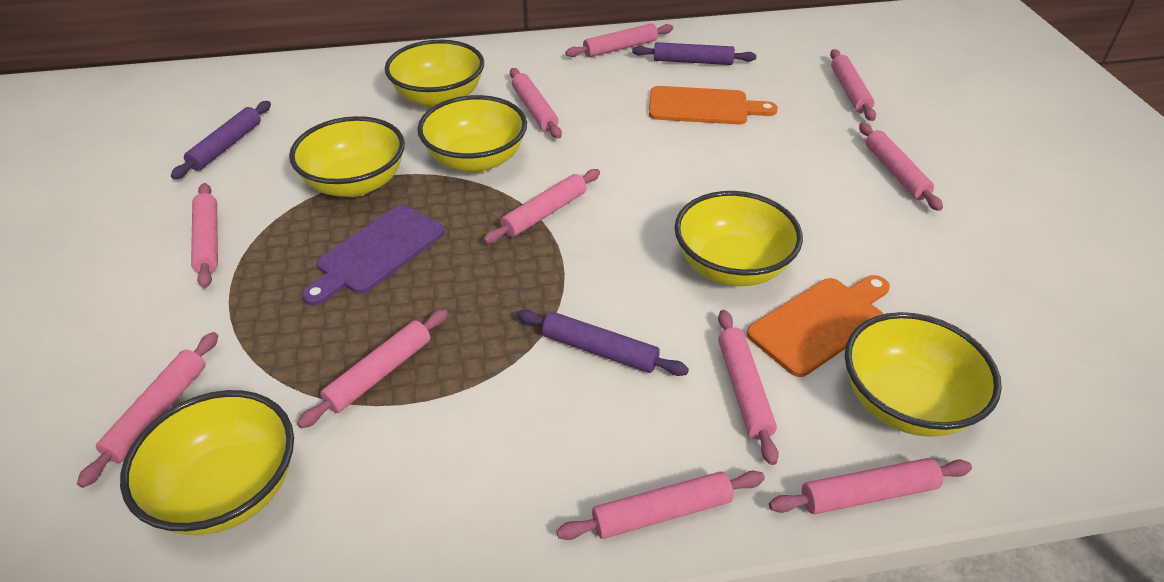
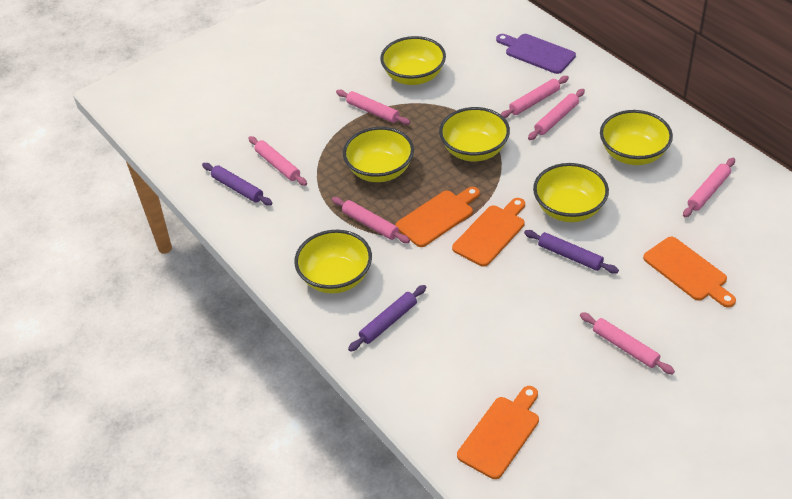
orange cutting board: 2 -> 4
pink rolling pin: 11 -> 7

